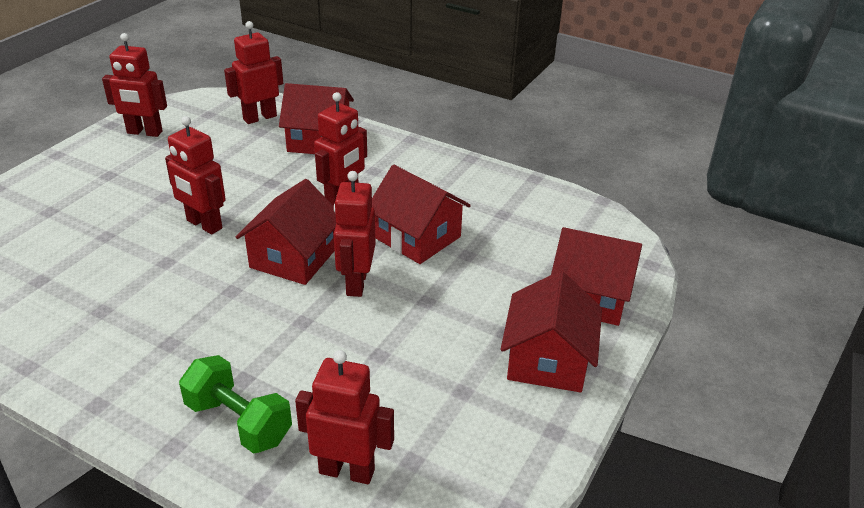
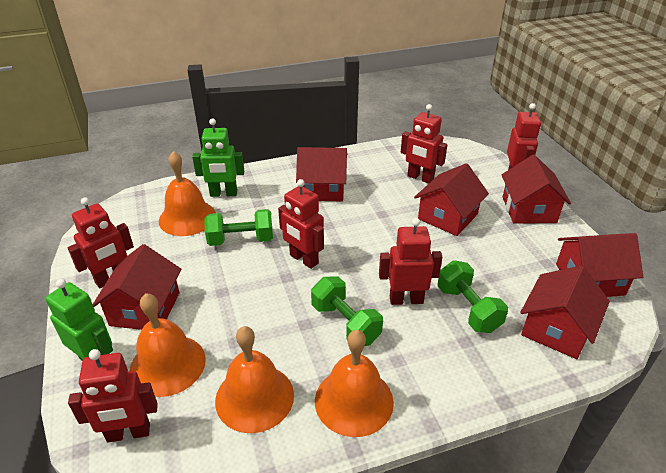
green dumbbell: 1 -> 3
green robot: 0 -> 2
orange bell: 0 -> 4
red house: 5 -> 6

